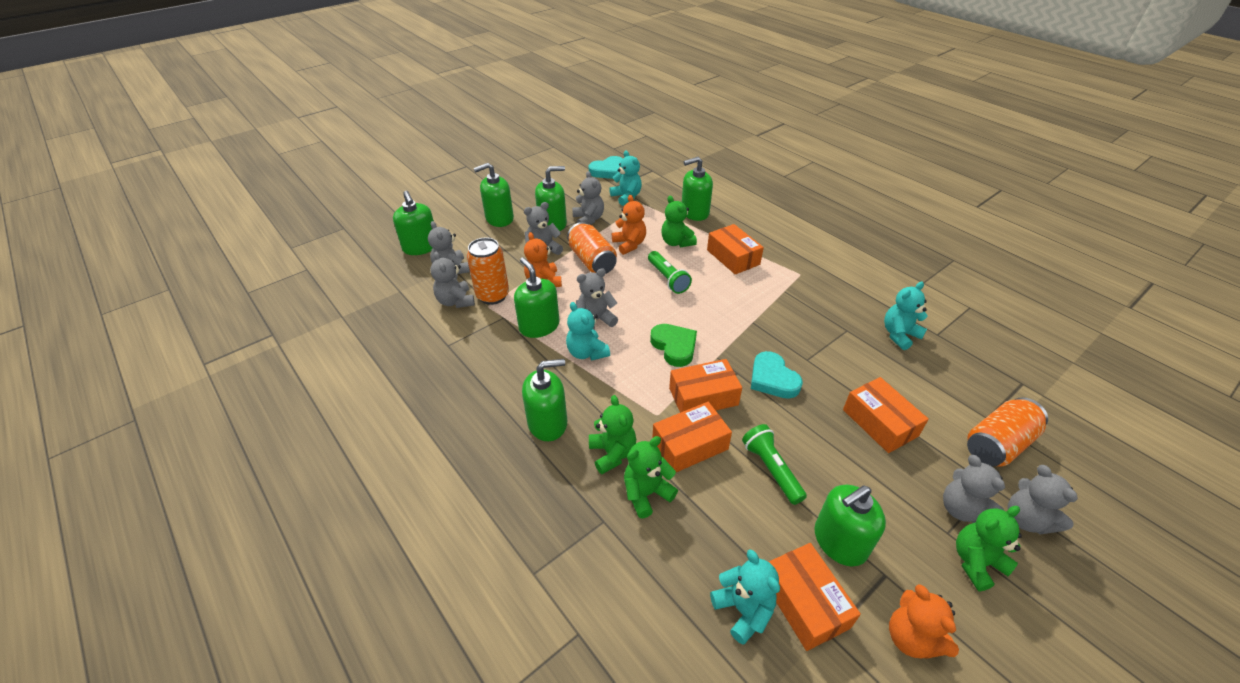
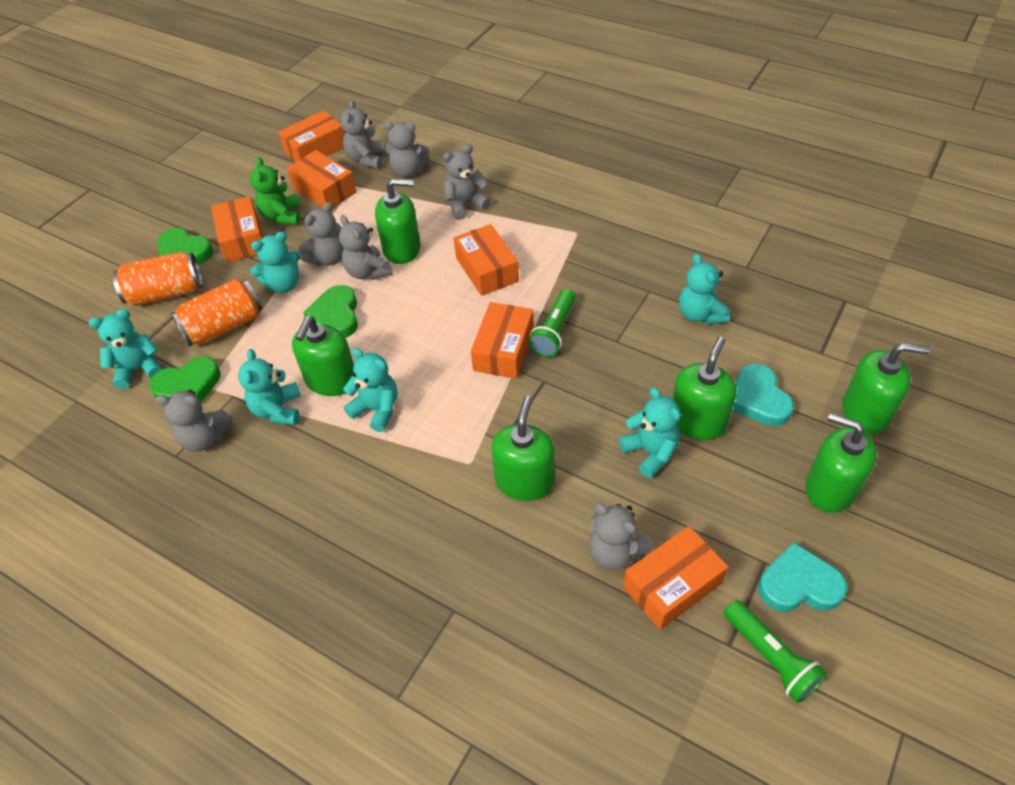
green heart: 1 -> 3
green soap dispenser: 7 -> 6
green teddy bear: 4 -> 1
orange box: 5 -> 6
orange can: 3 -> 2
orange teddy bear: 3 -> 0
turquoise teddy bear: 4 -> 6

